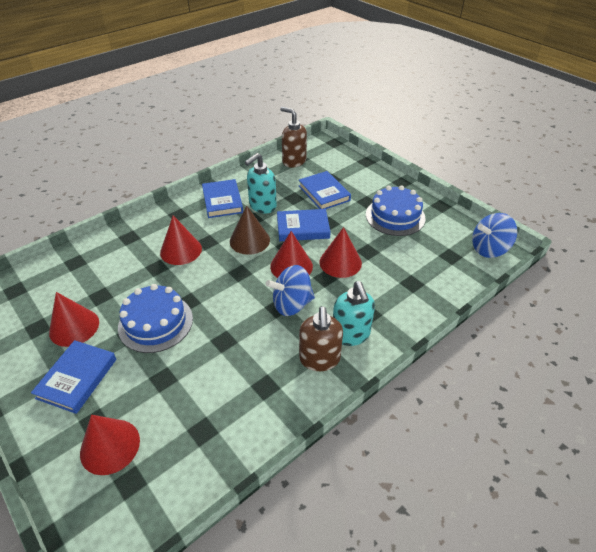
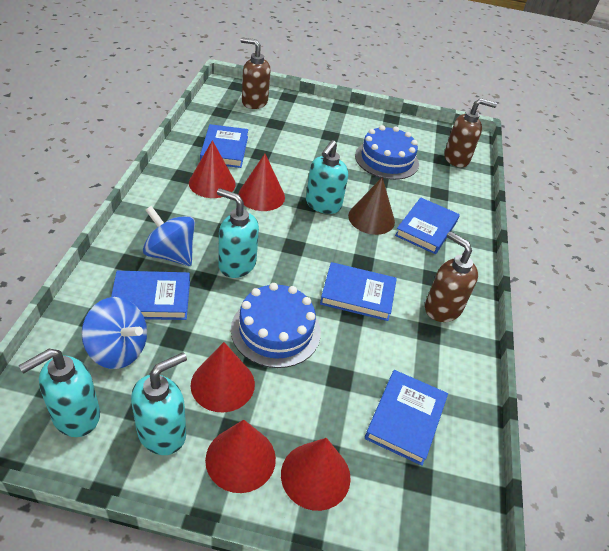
blue book: 4 -> 5
brown soap dispenser: 2 -> 3
turquoise soap dispenser: 2 -> 4

